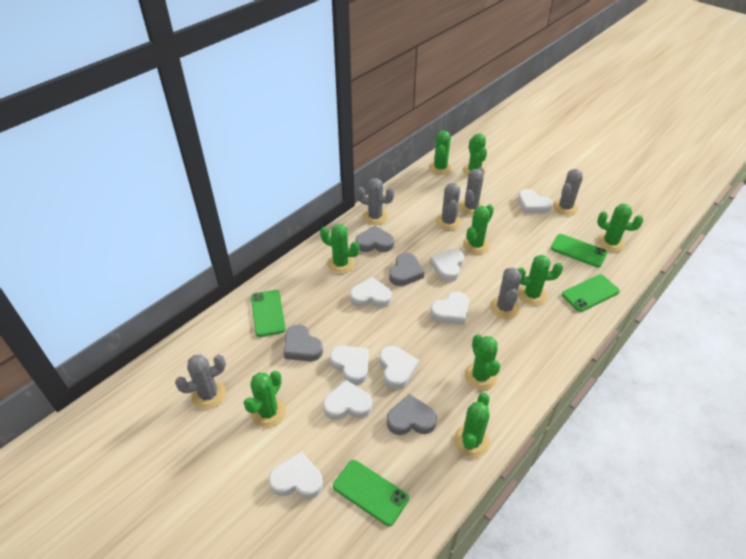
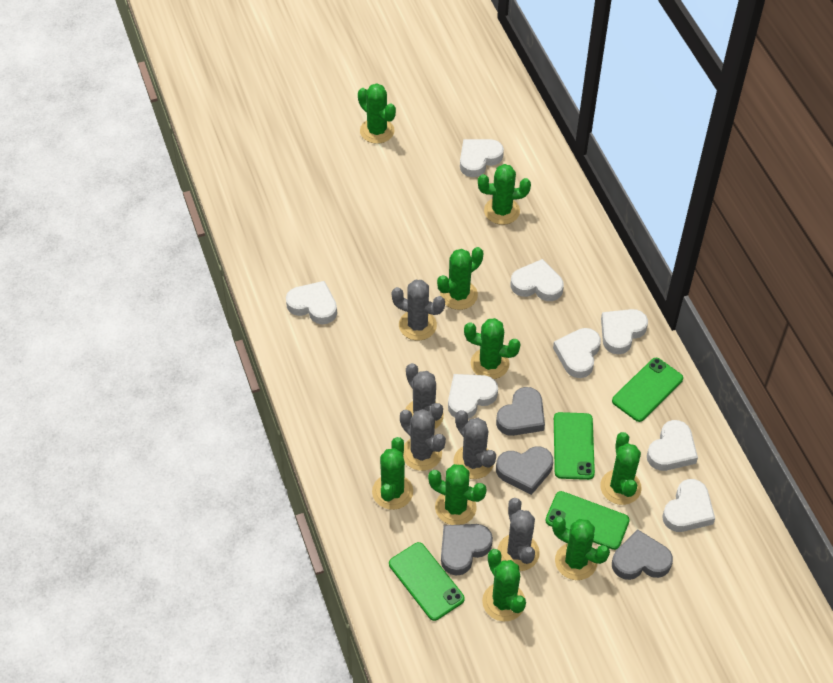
grey cactus: 6 -> 5

